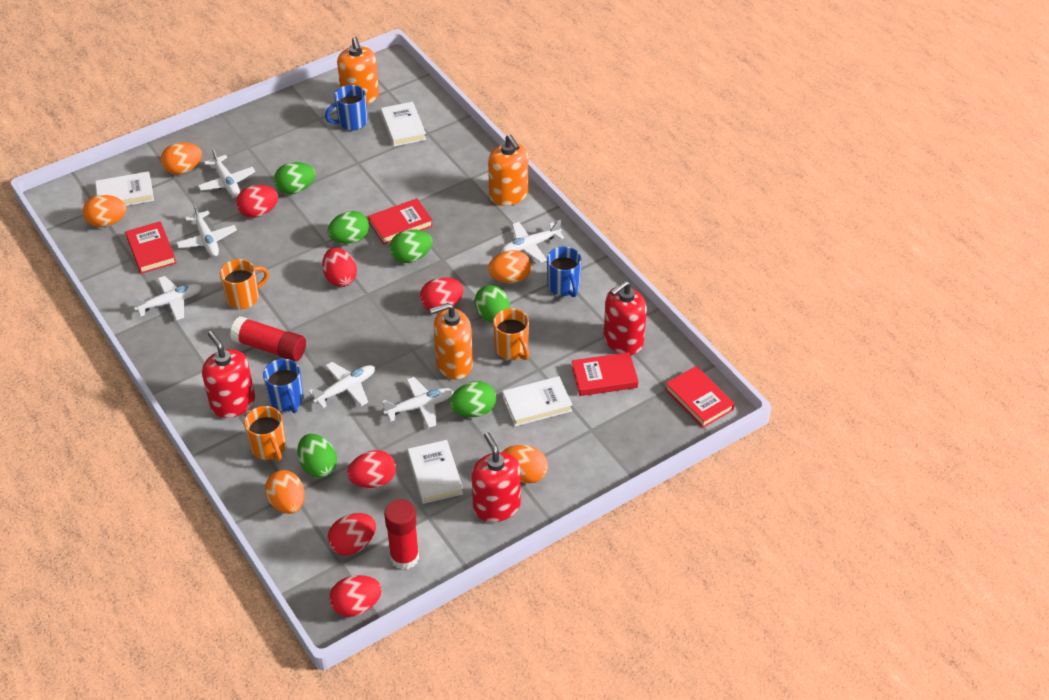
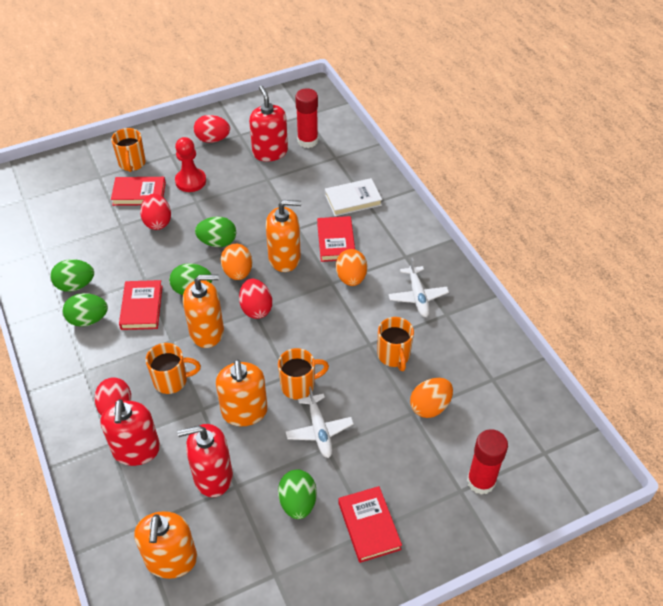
blue mug: 3 -> 0
green egg: 6 -> 5
orange egg: 5 -> 3
orange mug: 3 -> 4
orange soap dispenser: 3 -> 4
red egg: 6 -> 4
red pawn: 0 -> 1
white book: 4 -> 1
white plane: 6 -> 2

